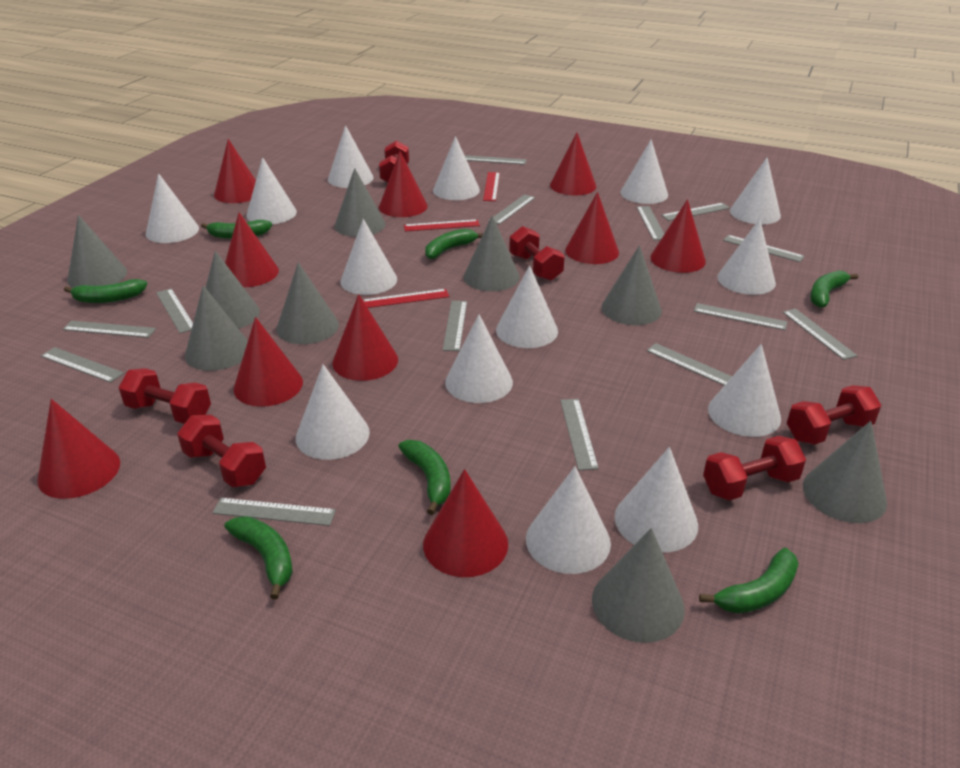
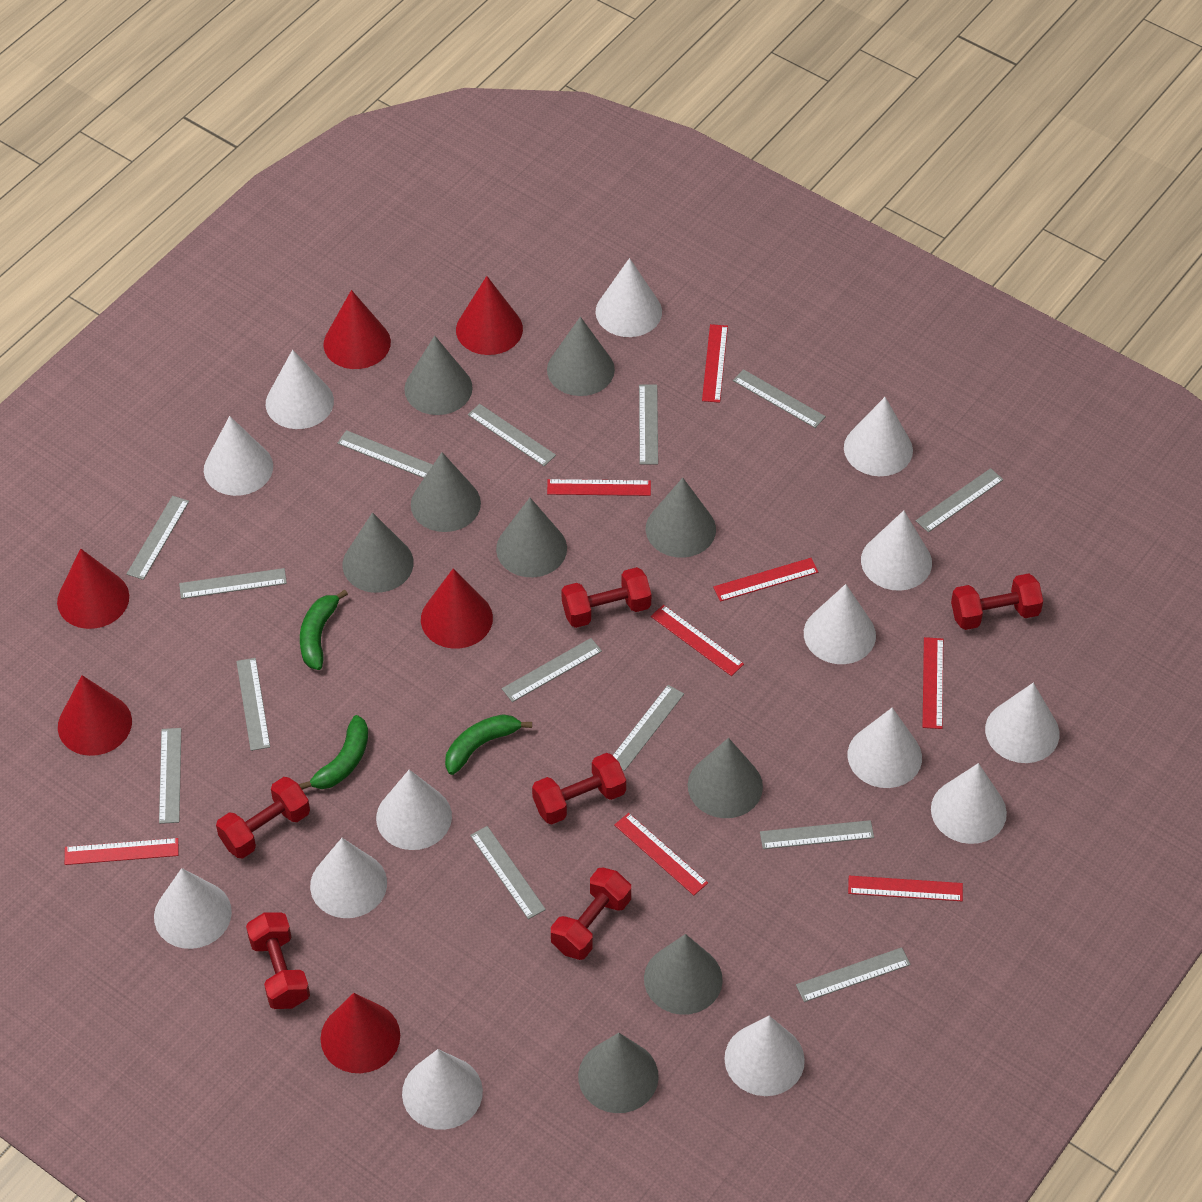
green banana: 7 -> 3
red cone: 10 -> 6
red ruler: 3 -> 8

